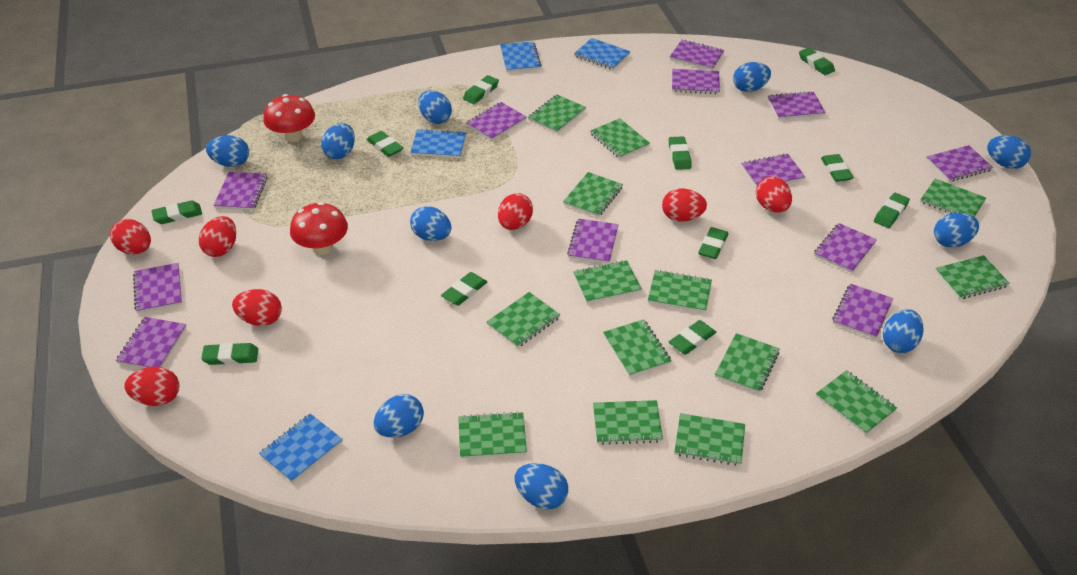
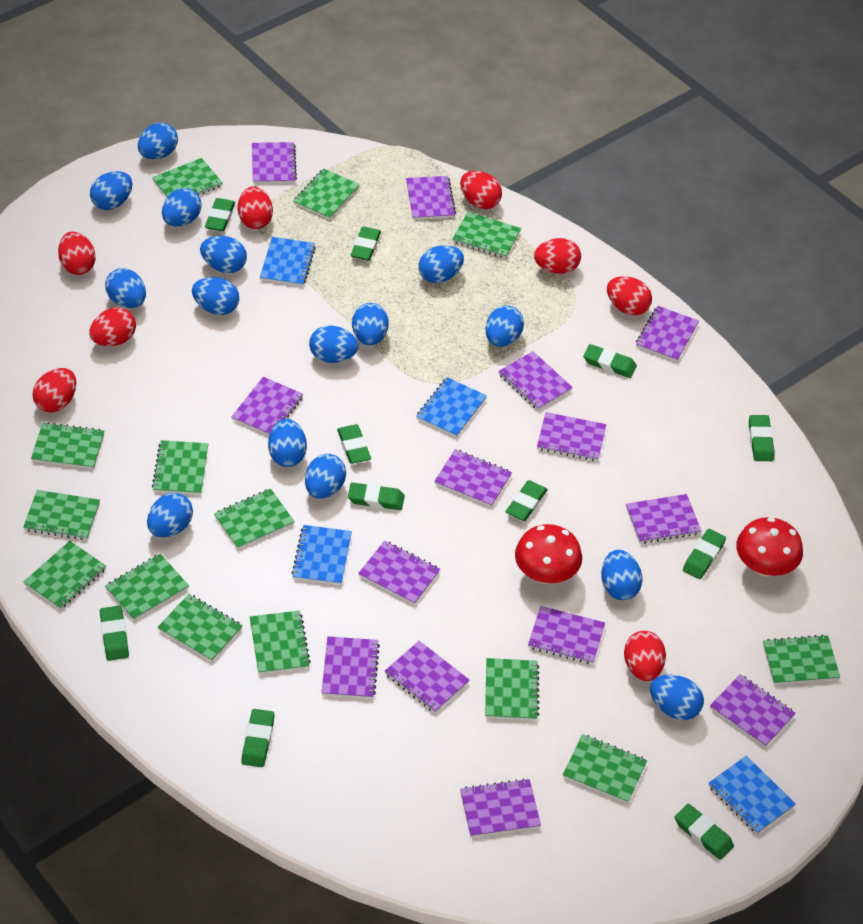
blue egg: 10 -> 15
purple notebook: 12 -> 14
red egg: 7 -> 8

